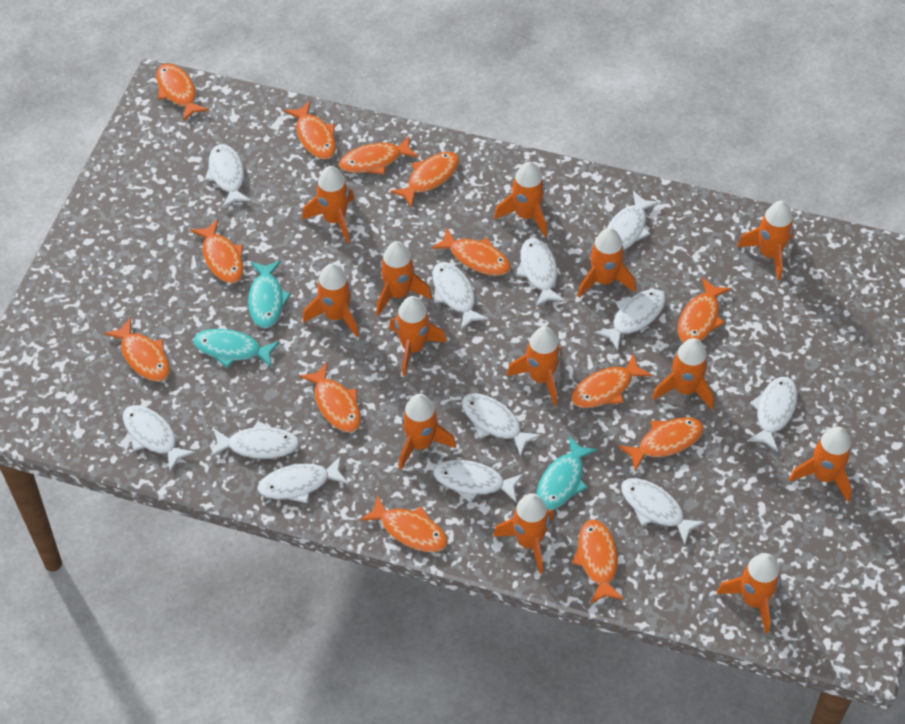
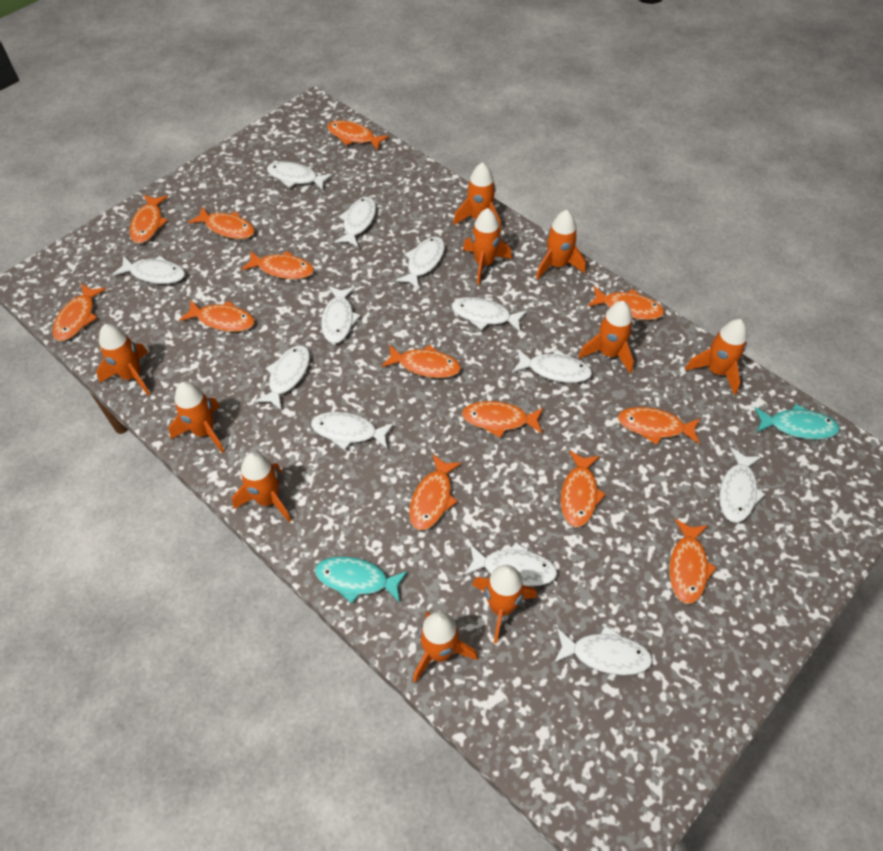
orange rocket: 13 -> 10
turquoise fish: 3 -> 2

